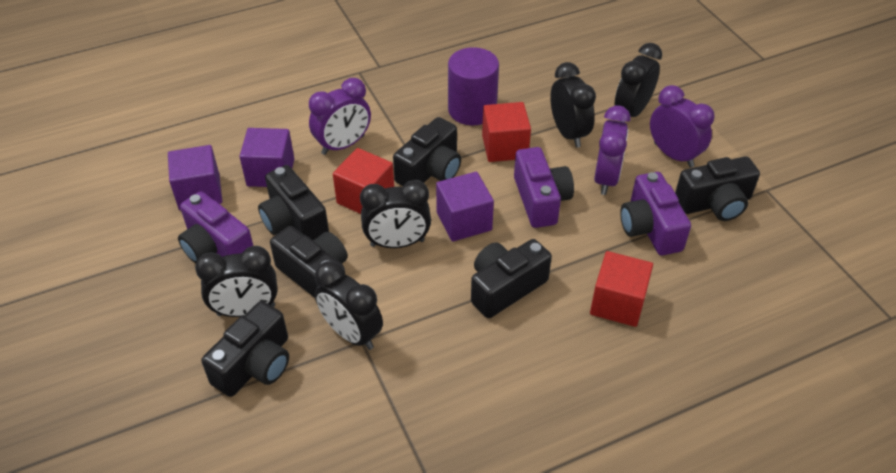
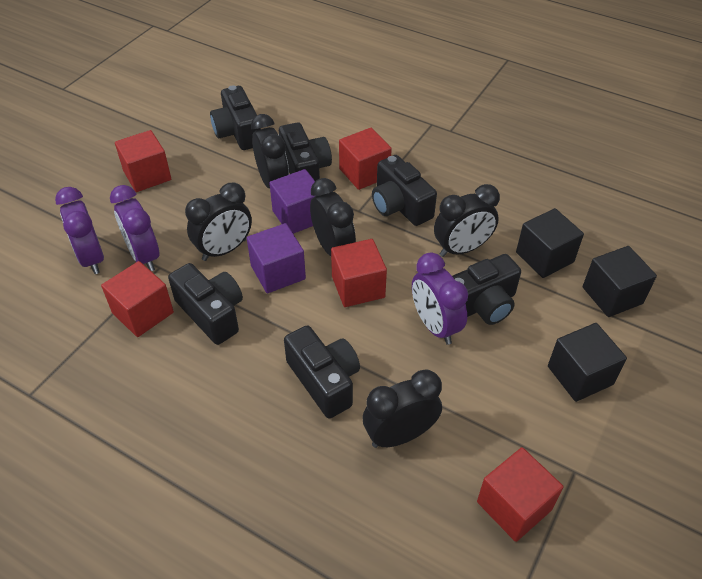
black cube: 0 -> 3
purple camera: 3 -> 0
purple cube: 3 -> 2
purple cylinder: 1 -> 0
red cube: 3 -> 5

